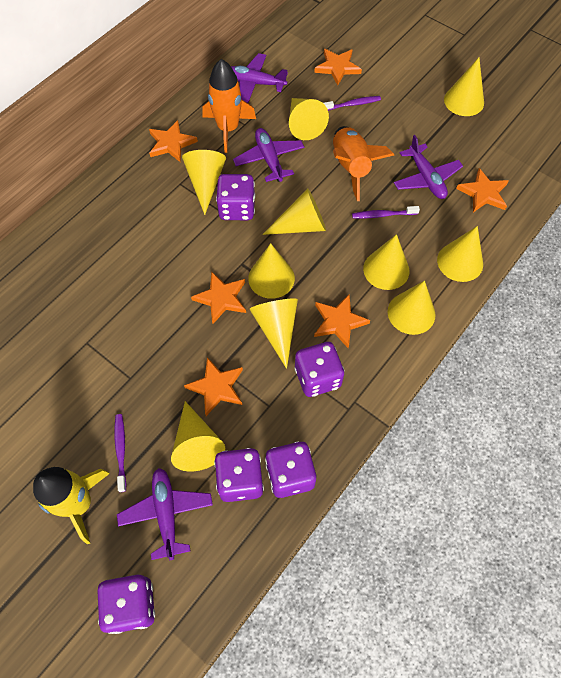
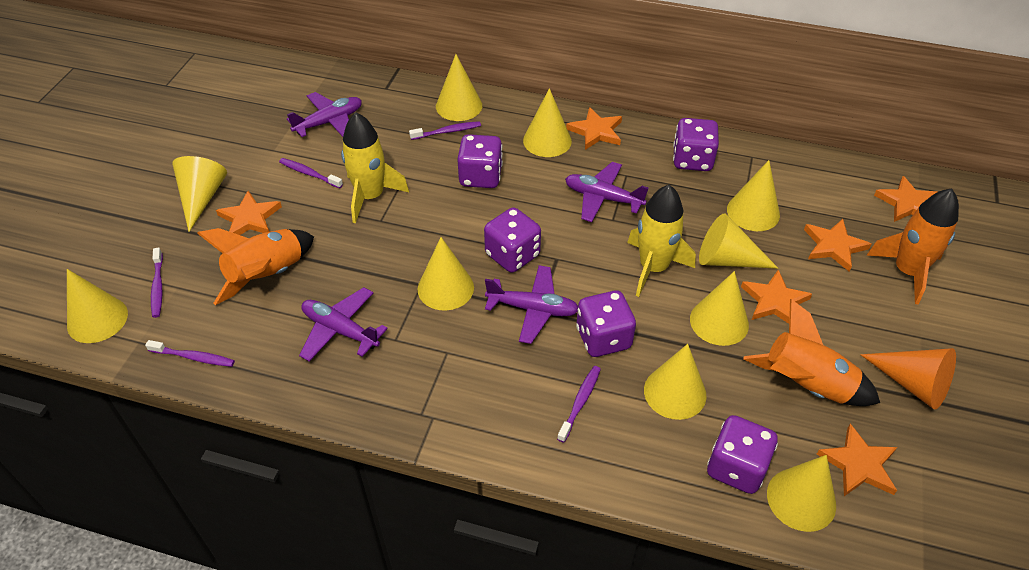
orange cone: 0 -> 1
orange rocket: 2 -> 3
purple toothbrush: 3 -> 5
yellow rocket: 1 -> 2

